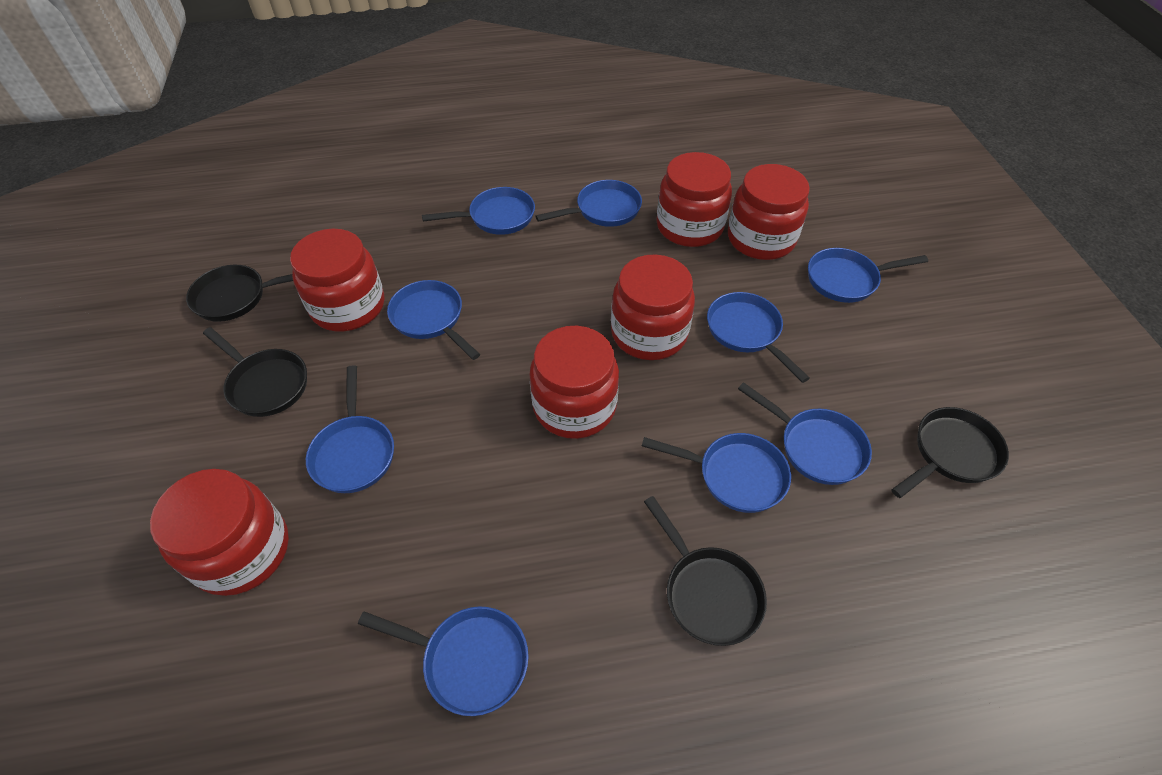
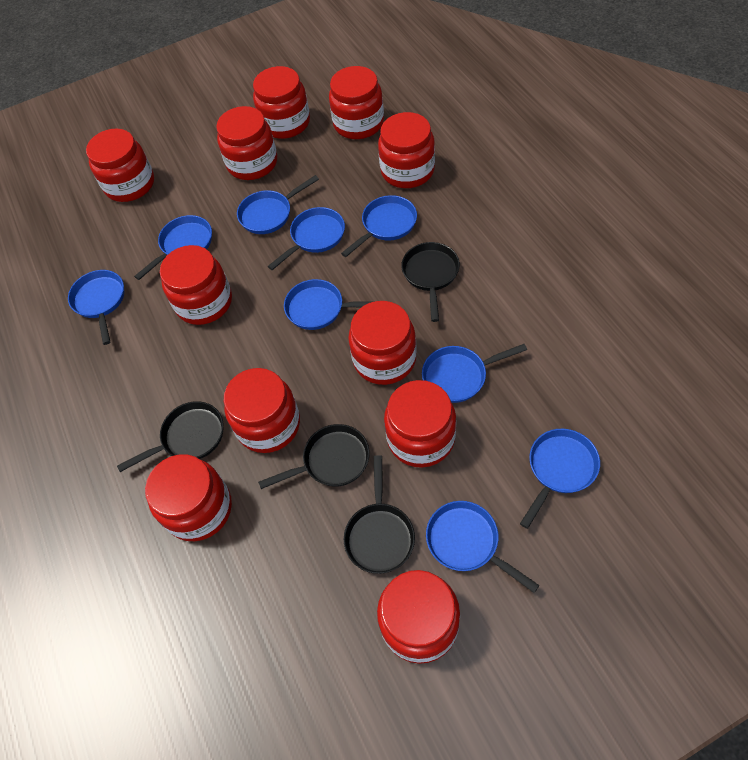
red jar: 6 -> 11

